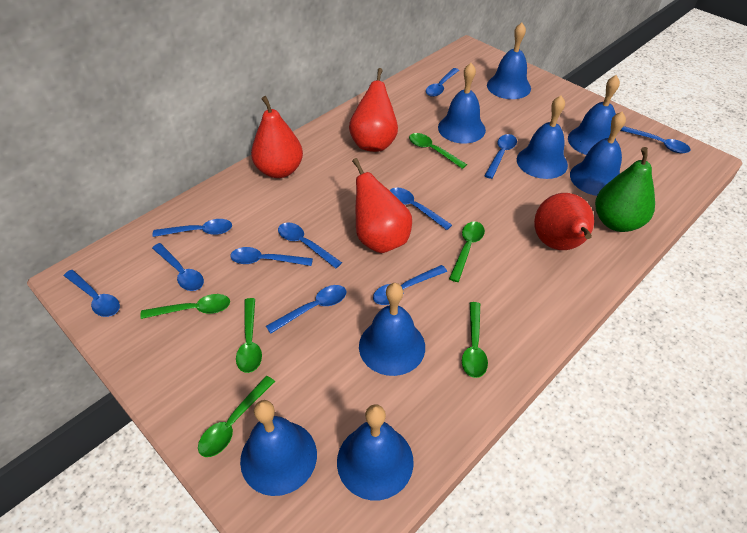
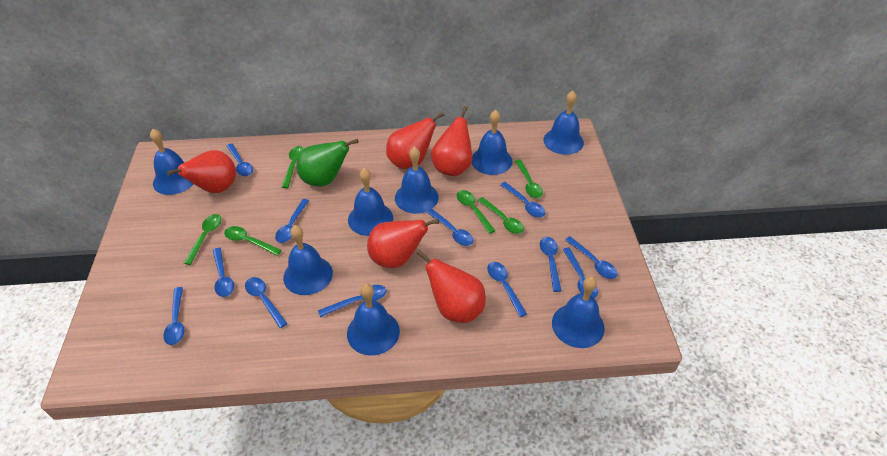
blue spoon: 11 -> 12
red pear: 4 -> 5

